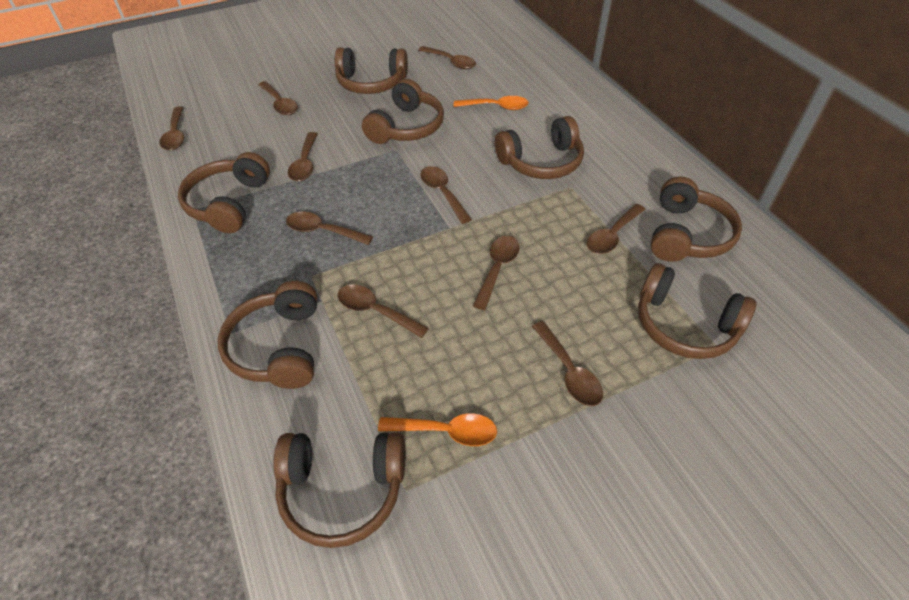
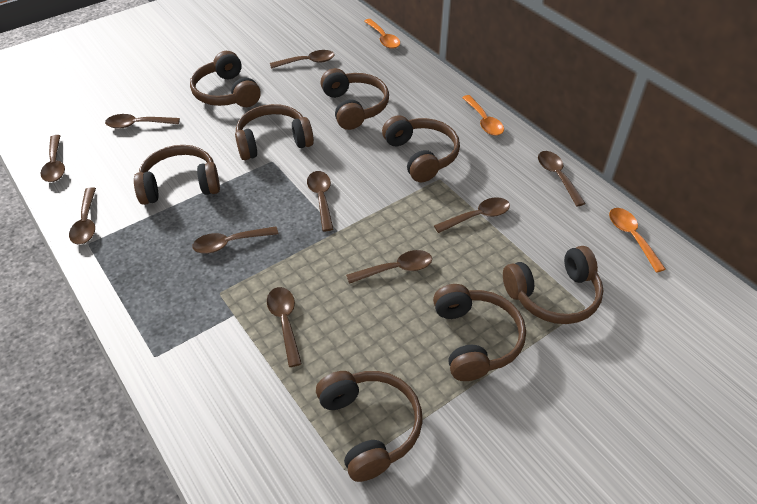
orange spoon: 2 -> 3

